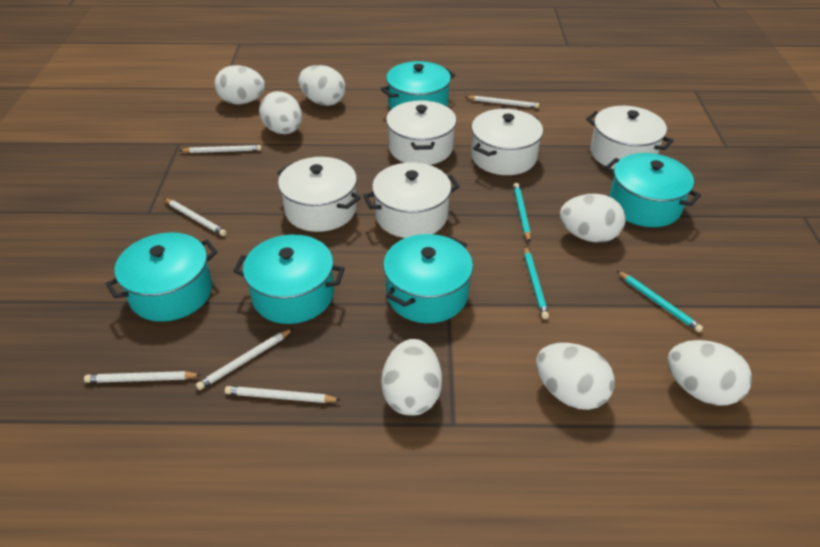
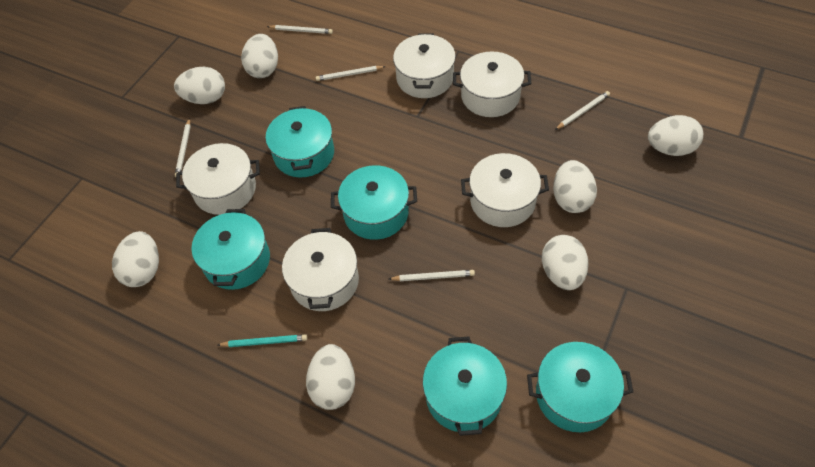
turquoise pencil: 3 -> 1
white pencil: 6 -> 5

